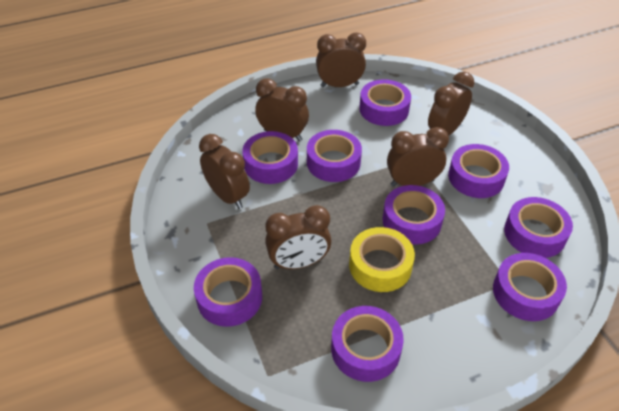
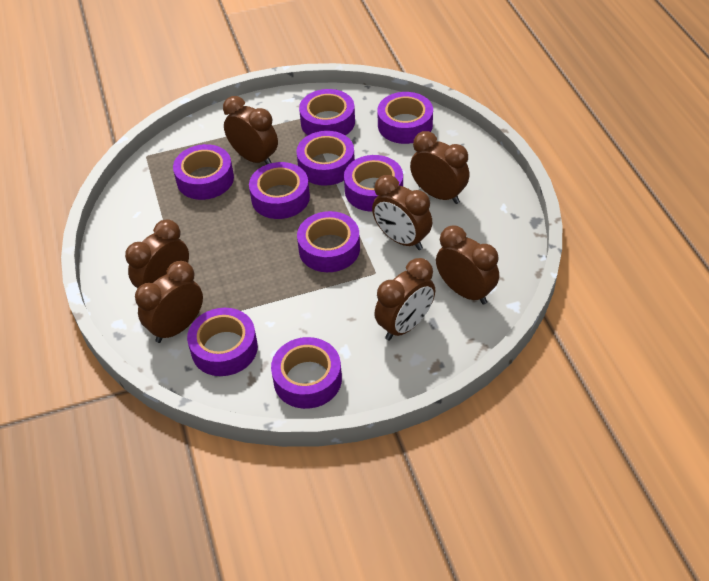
brown clock: 6 -> 7
yellow tape: 1 -> 0

